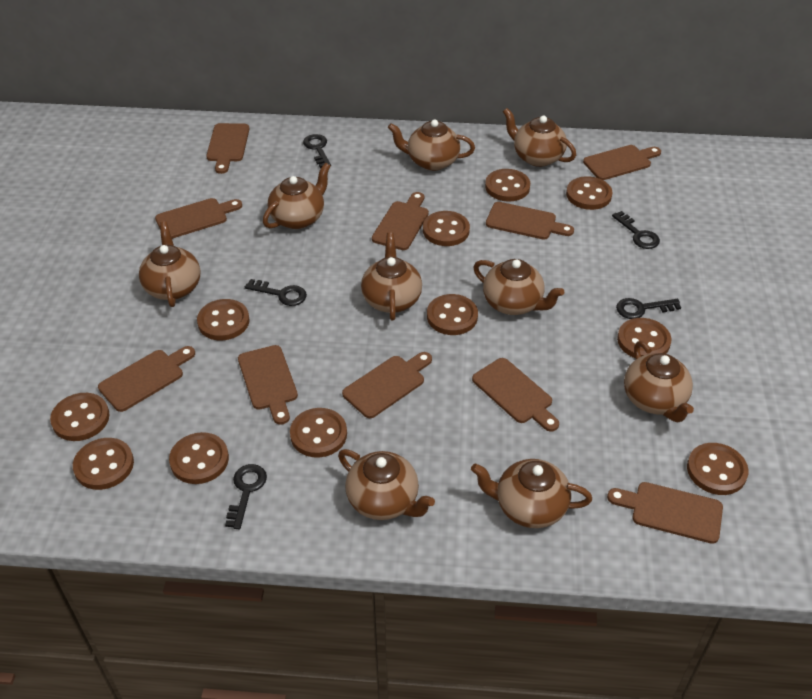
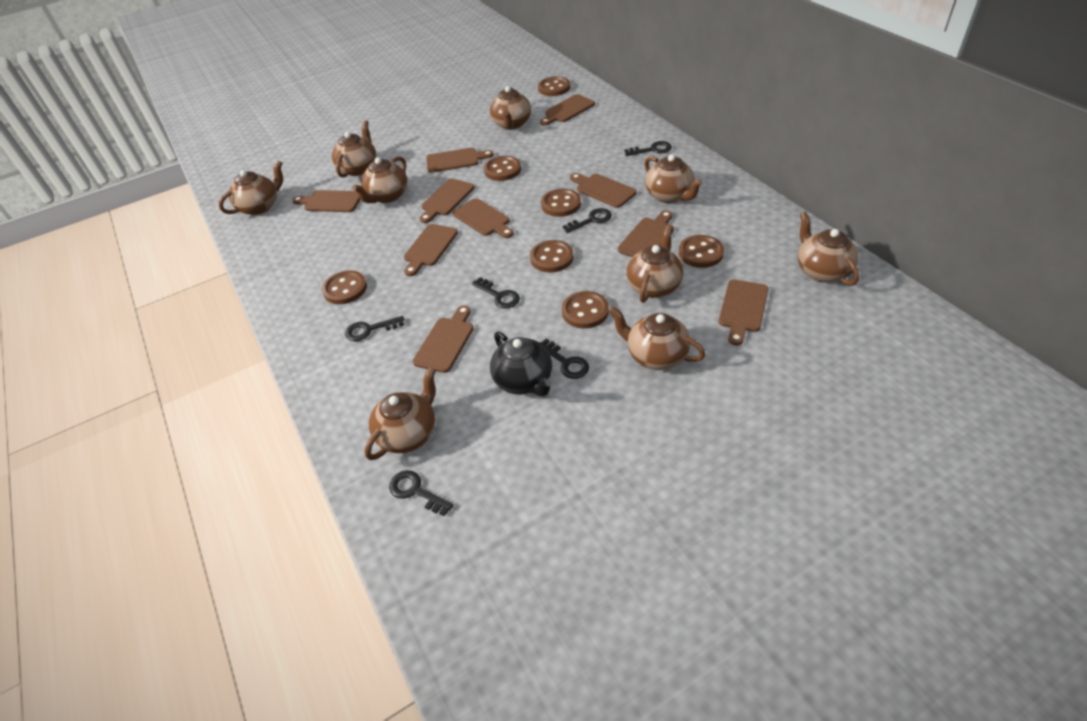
black key: 5 -> 6
black teapot: 0 -> 1
brown button: 11 -> 7

